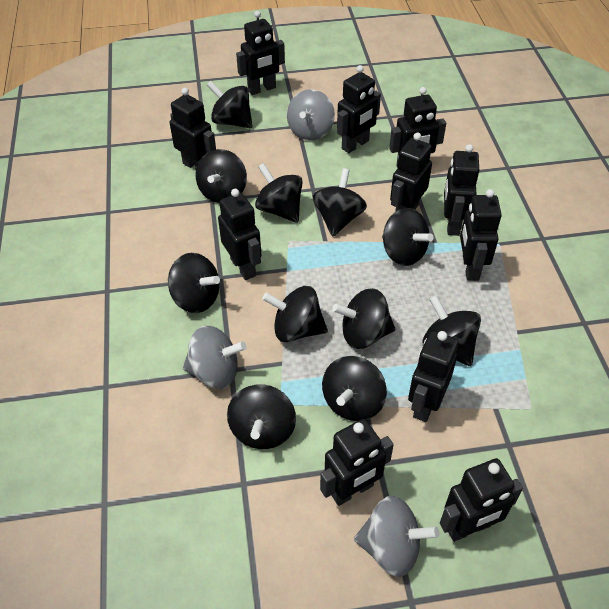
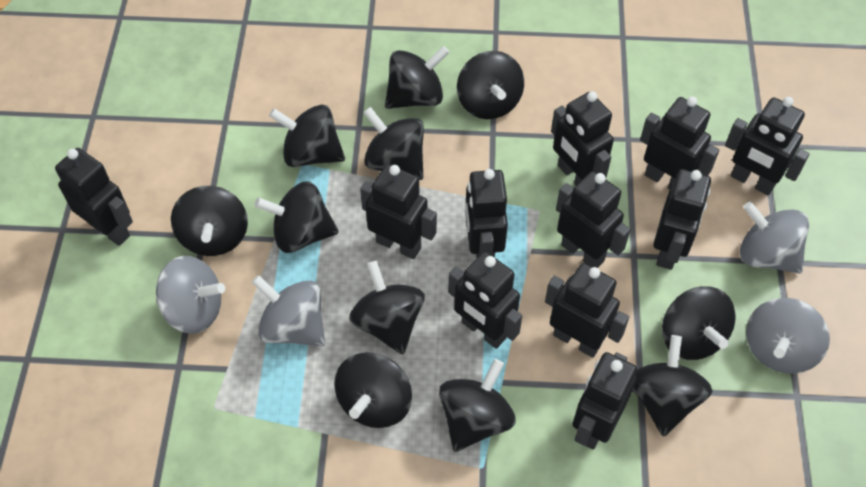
grey spinning top: 3 -> 4

